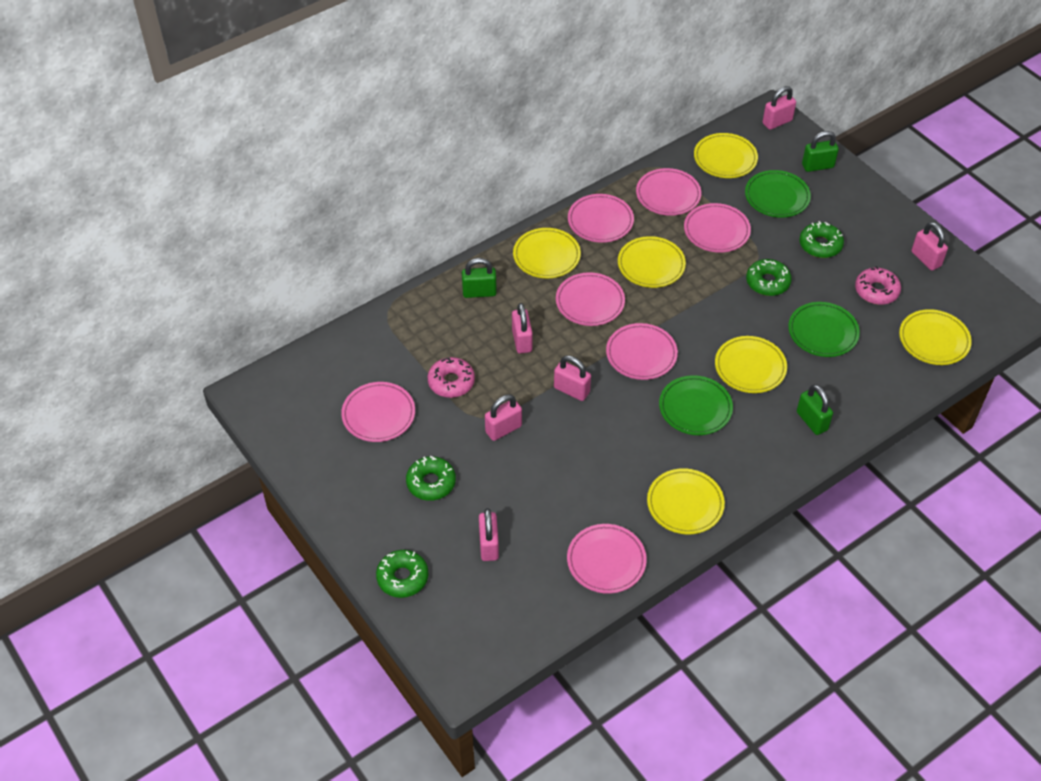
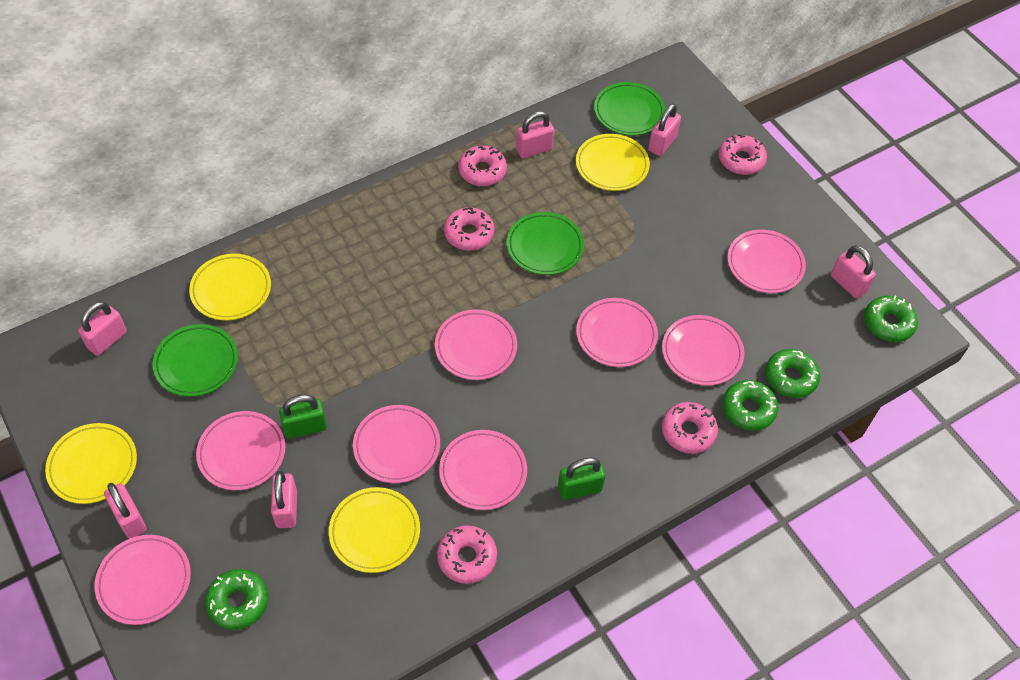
green padlock: 3 -> 2
pink donut: 2 -> 5
pink plate: 7 -> 8
yellow plate: 6 -> 4

